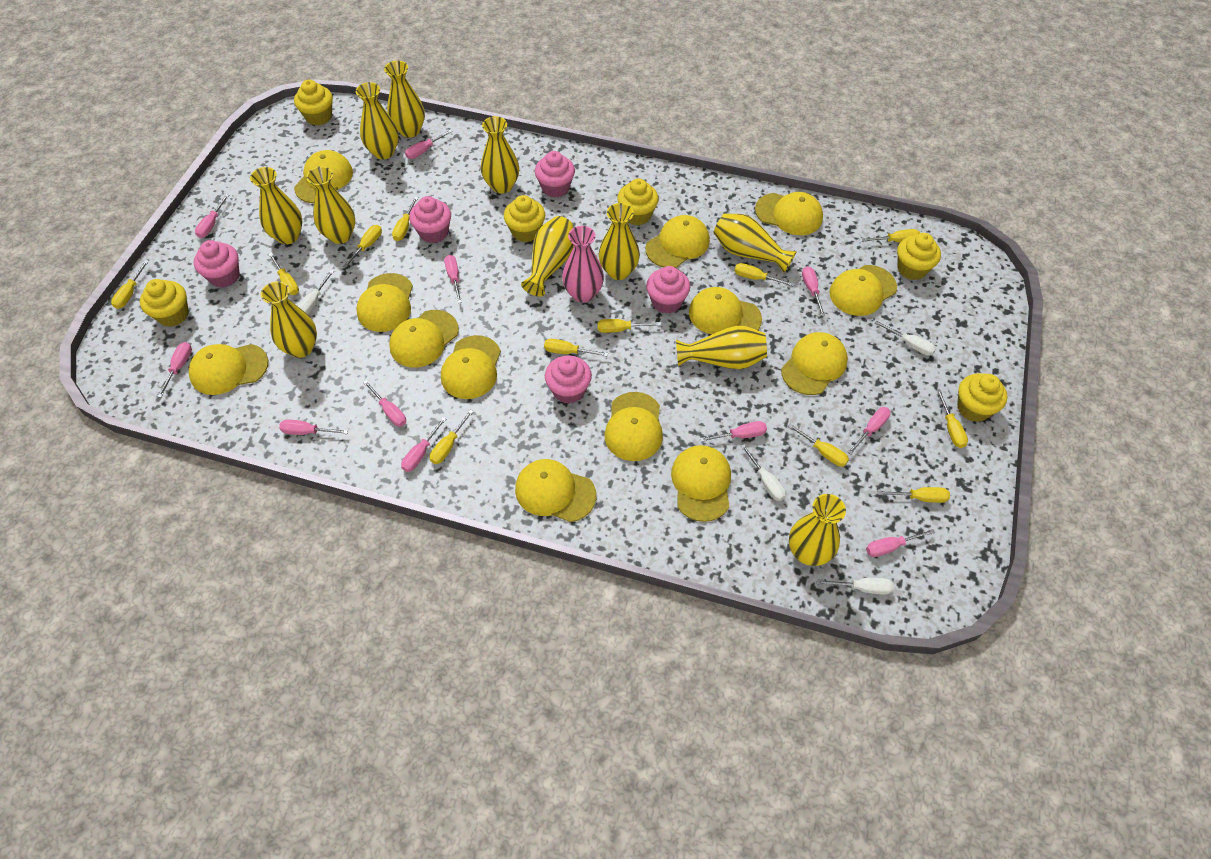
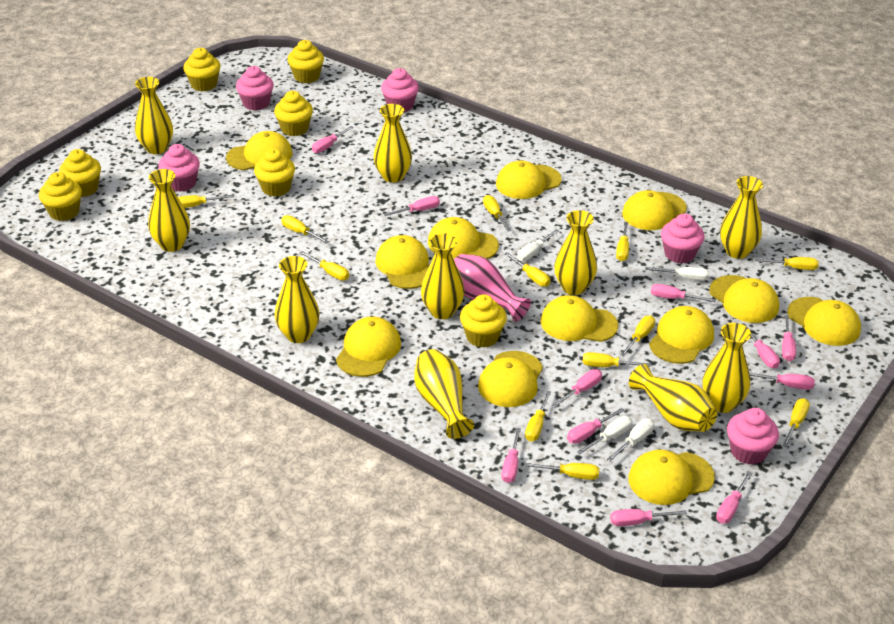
yellow cap: 13 -> 12
yellow cupcake: 6 -> 7
yellow vase: 11 -> 10

